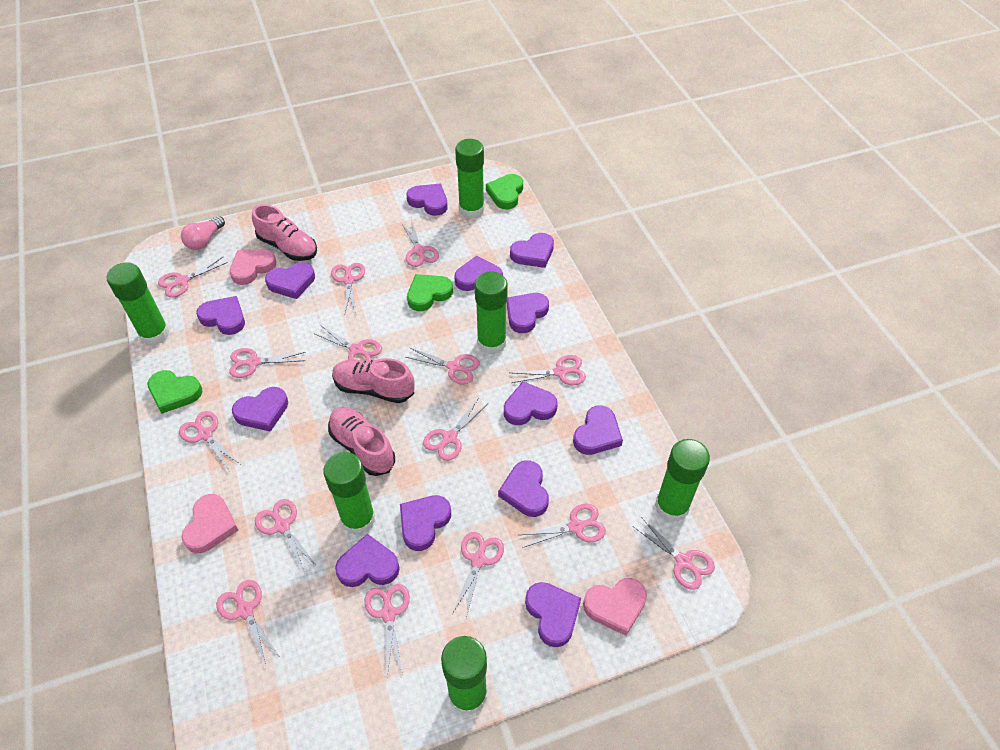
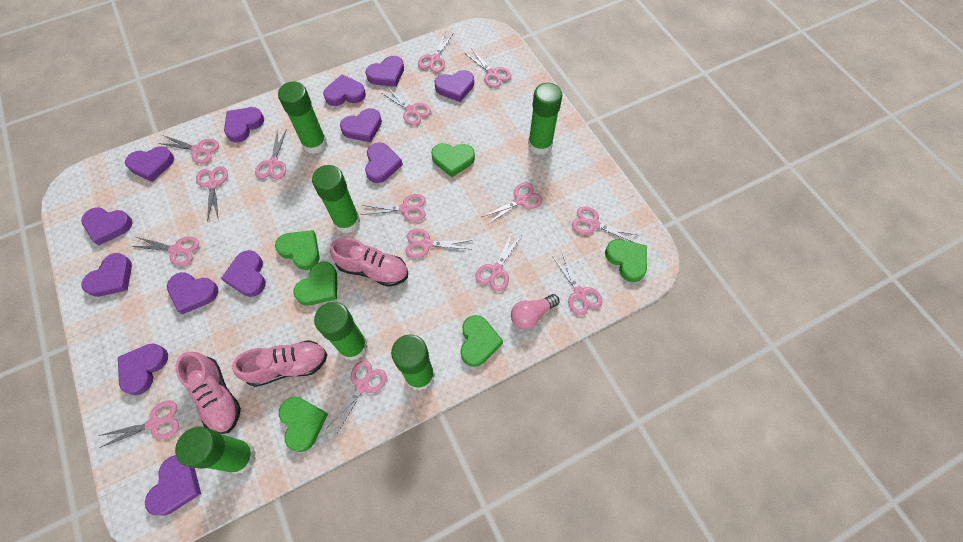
green heart: 3 -> 6
pink heart: 3 -> 0

